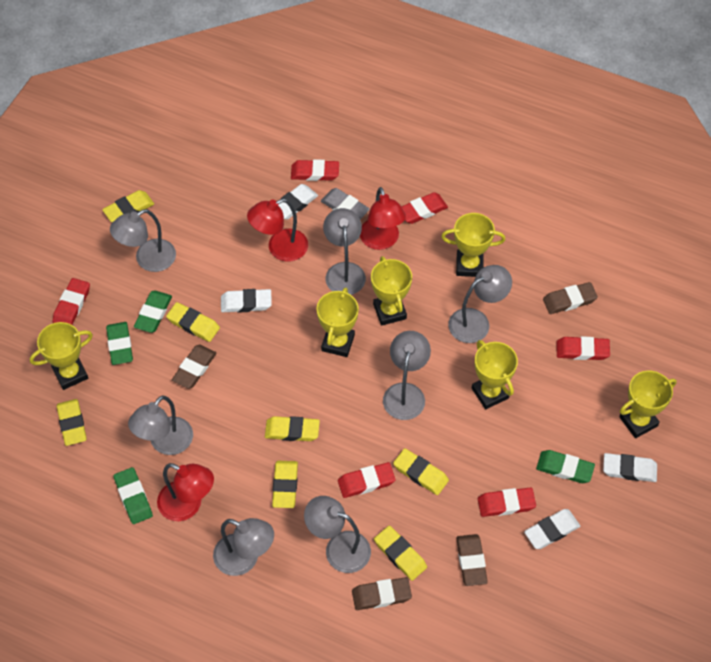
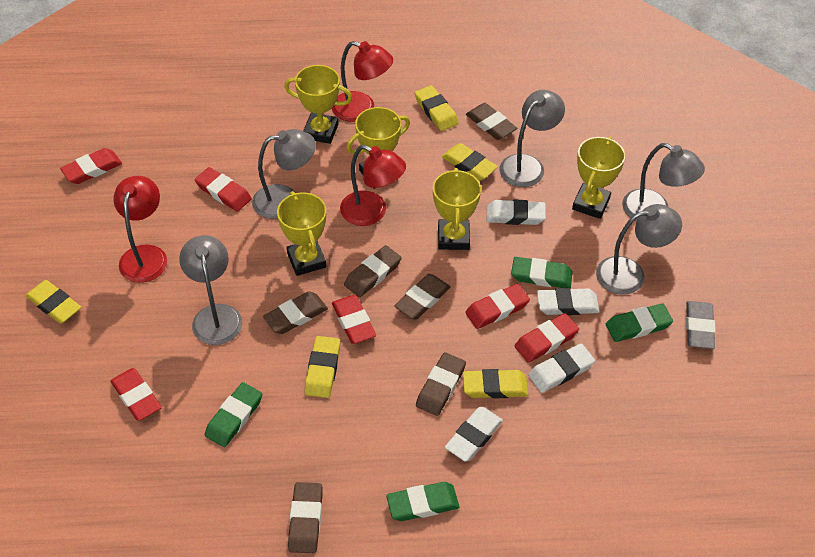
brown eraser: 4 -> 6
grey lamp: 7 -> 5
yellow eraser: 7 -> 5
yellow trophy: 6 -> 5

